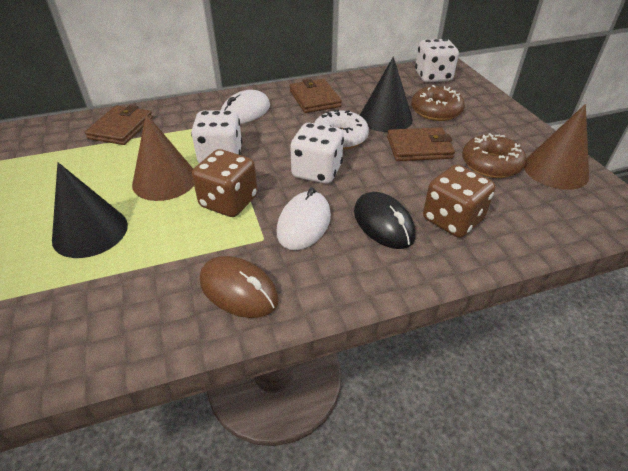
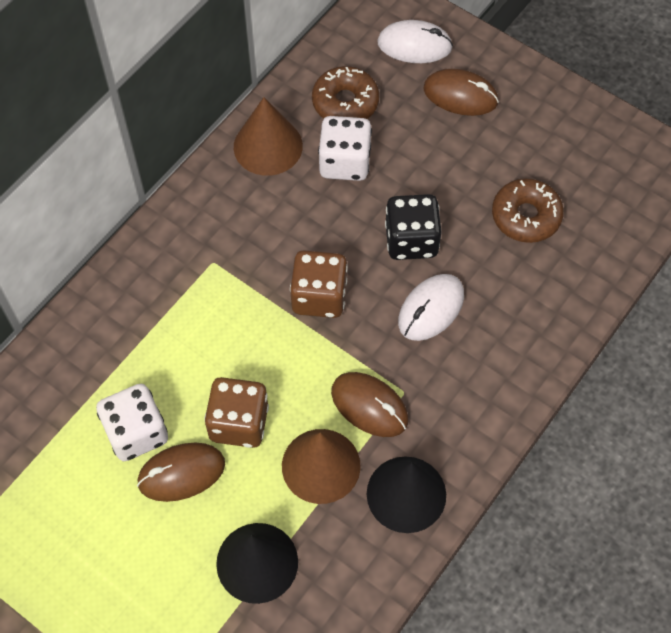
black dice: 0 -> 1
black mouse: 1 -> 0
brown mouse: 1 -> 3
brown wallet: 3 -> 0
white dice: 3 -> 2
white donut: 1 -> 0

